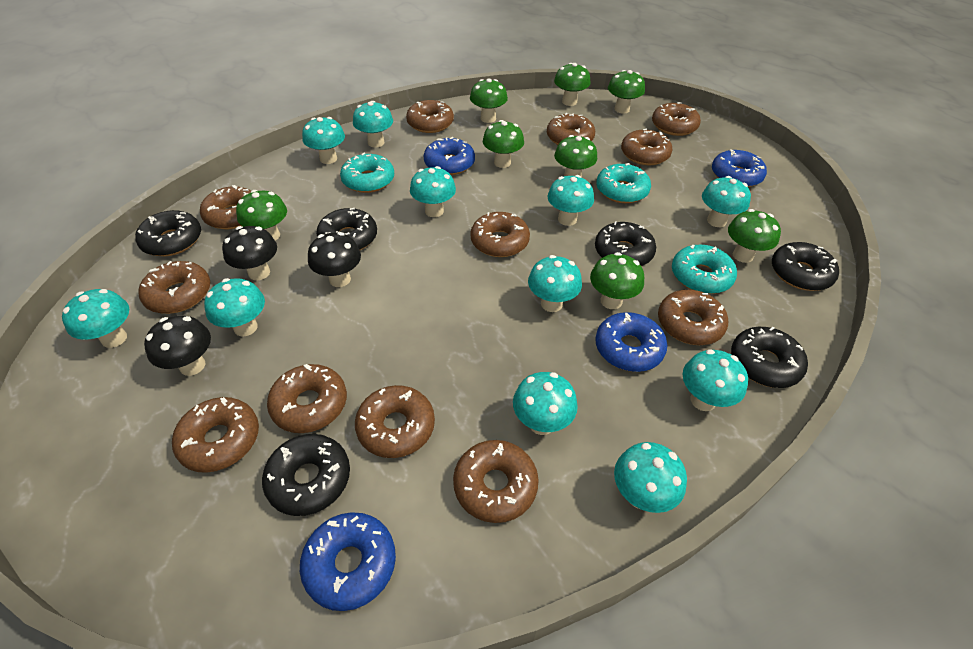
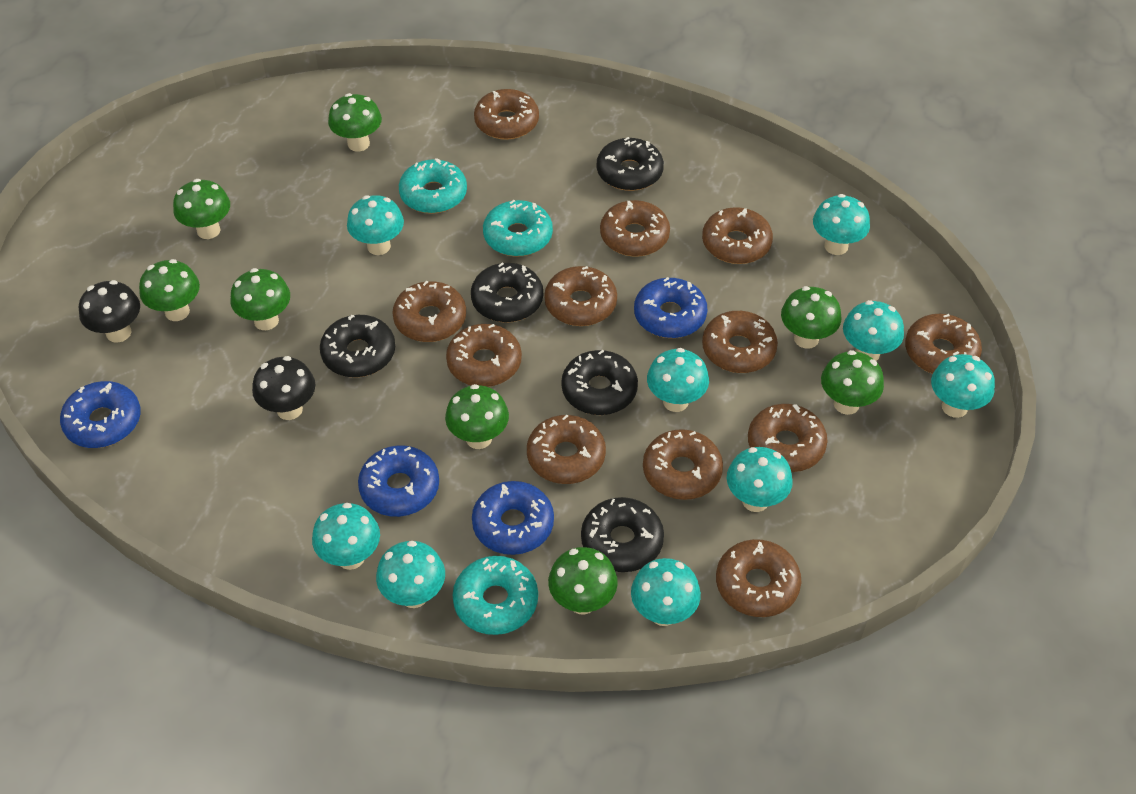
black donut: 6 -> 5
black mushroom: 3 -> 2
turquoise mushroom: 11 -> 9

